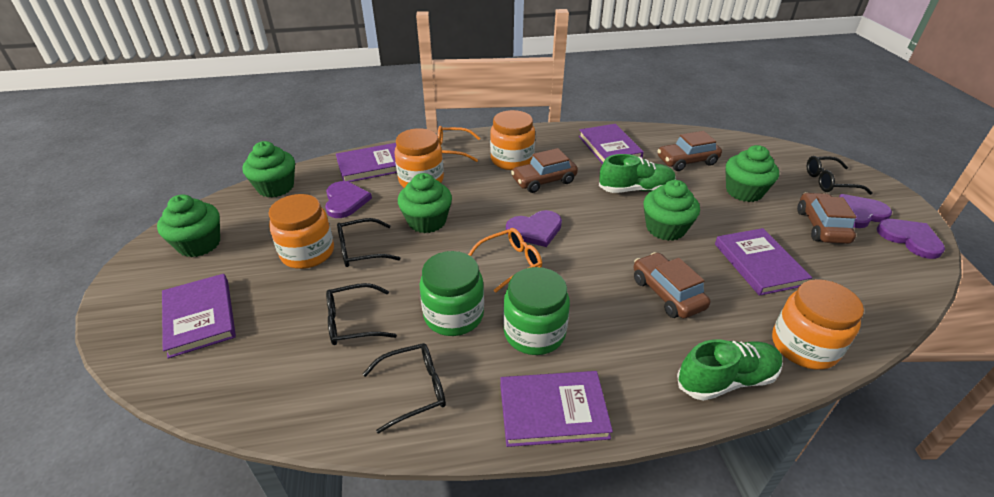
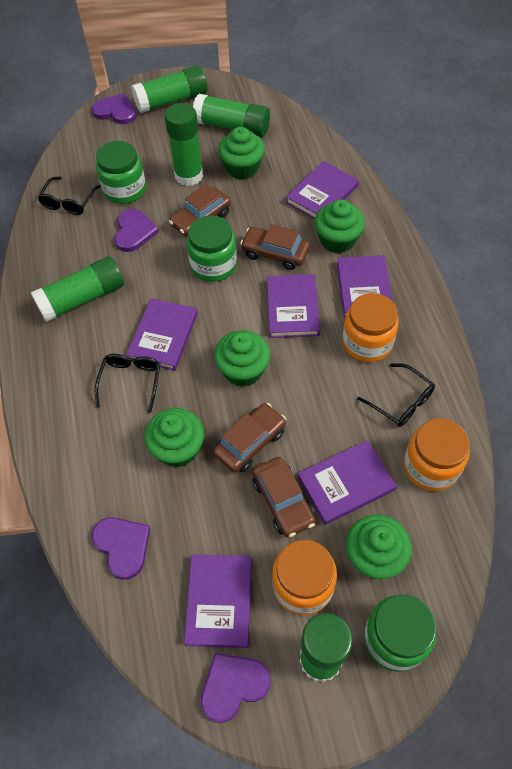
black glasses: 4 -> 3
green glue stick: 0 -> 5
green jar: 2 -> 3
green shoe: 2 -> 0
orange glasses: 2 -> 0
orange jar: 4 -> 3
purple book: 5 -> 6

